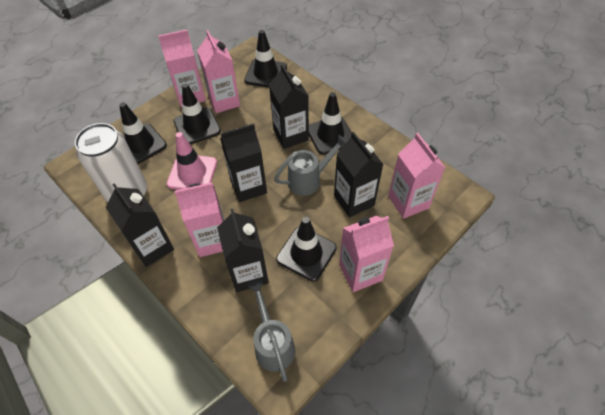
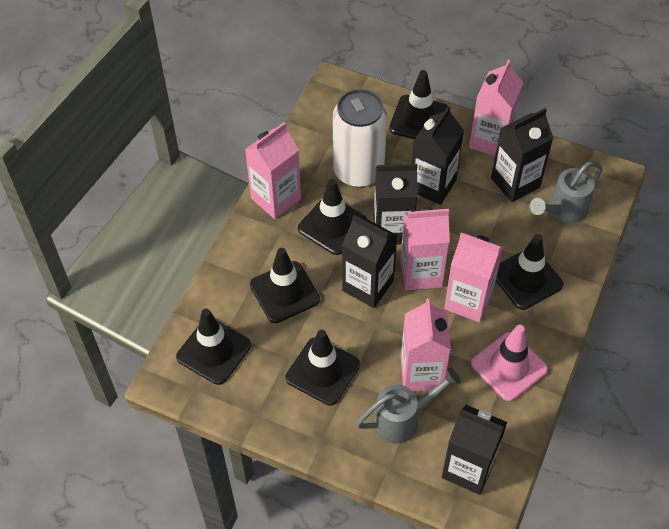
black traffic cone: 5 -> 6

